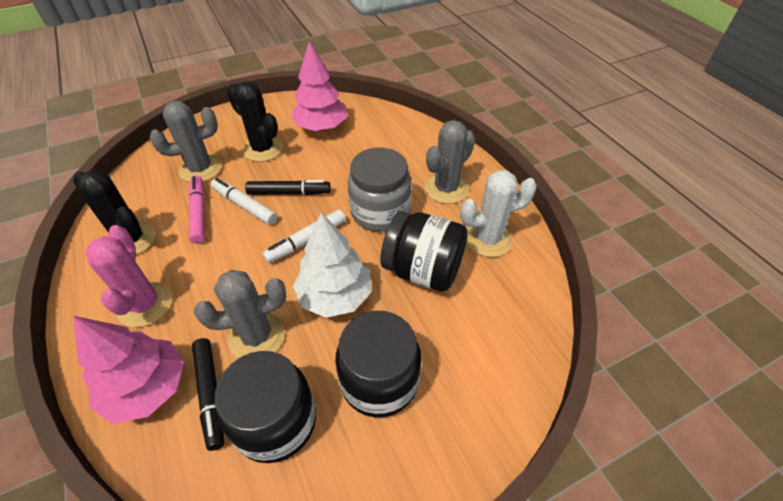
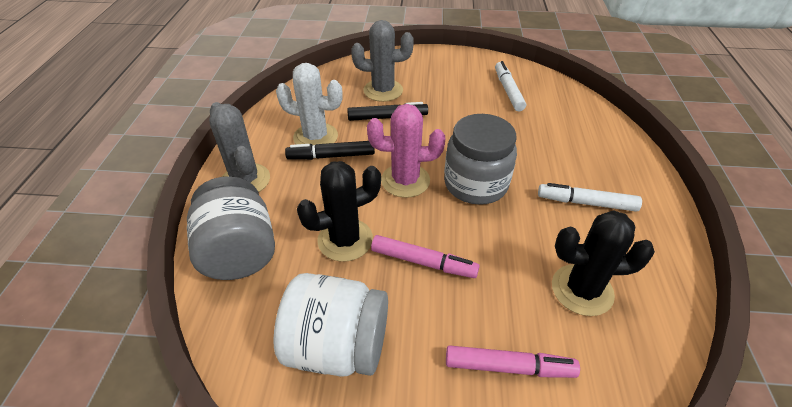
black jar: 3 -> 0
grey cactus: 3 -> 2
grey jar: 1 -> 2
pink marker: 1 -> 2
pink tree: 2 -> 0
white jar: 0 -> 1
white tree: 1 -> 0

